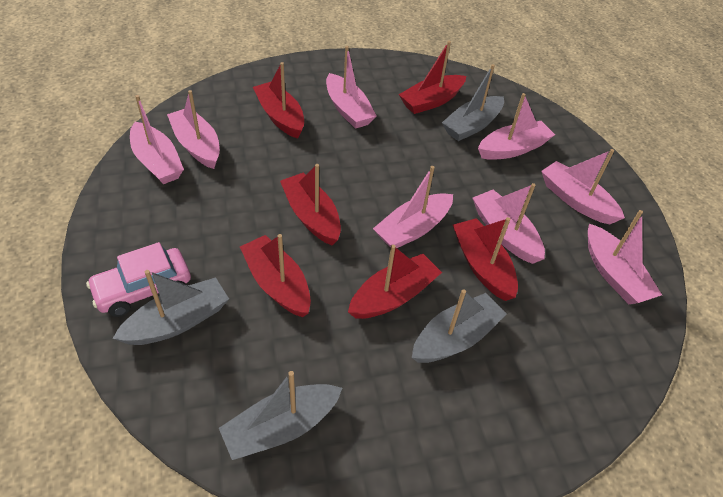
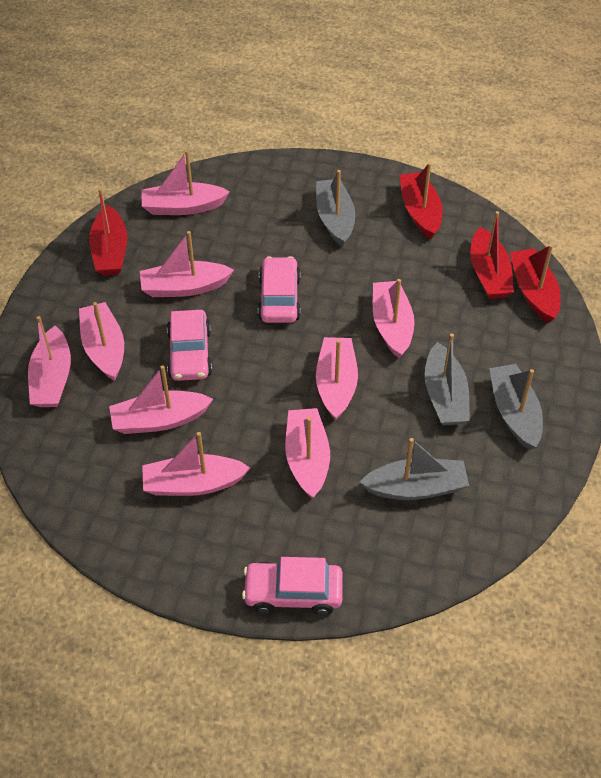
pink boat: 8 -> 9
pink car: 1 -> 3
red boat: 6 -> 4

